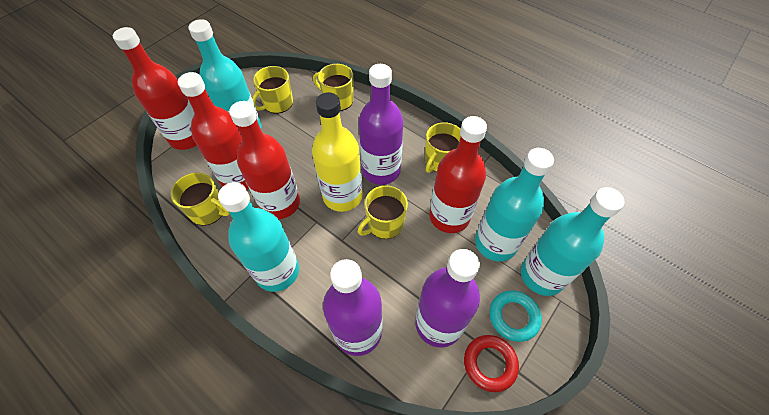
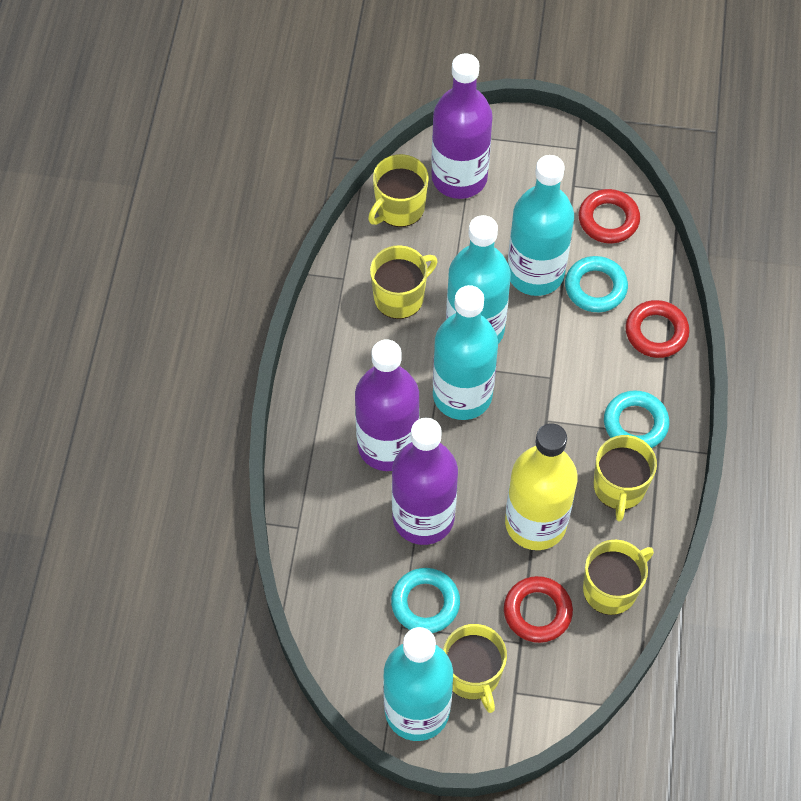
red bottle: 4 -> 0
red ring: 1 -> 3
turquoise ring: 1 -> 3

